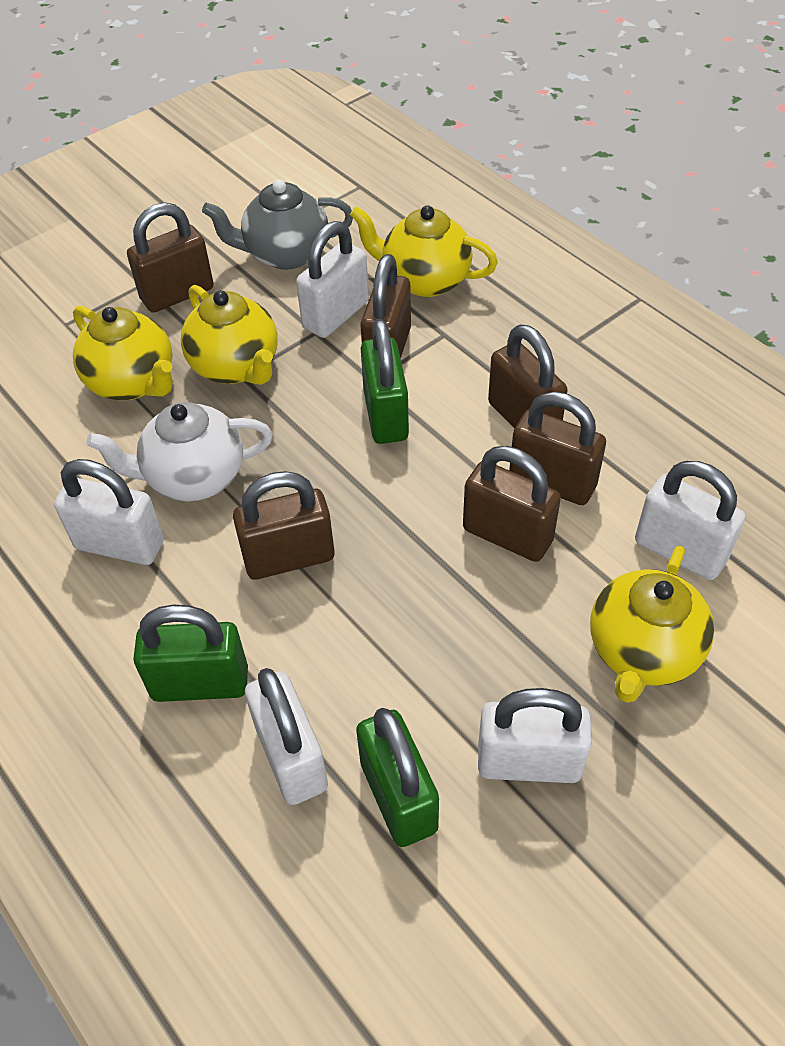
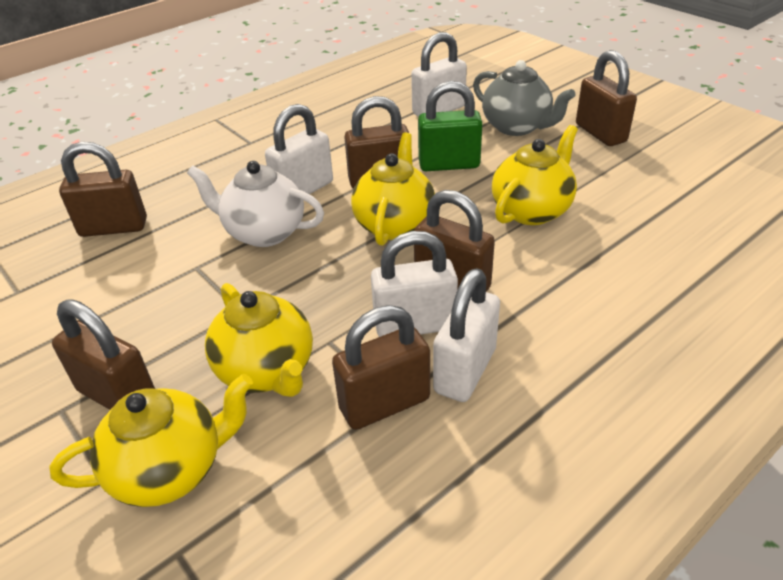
green padlock: 3 -> 1
white padlock: 5 -> 4

